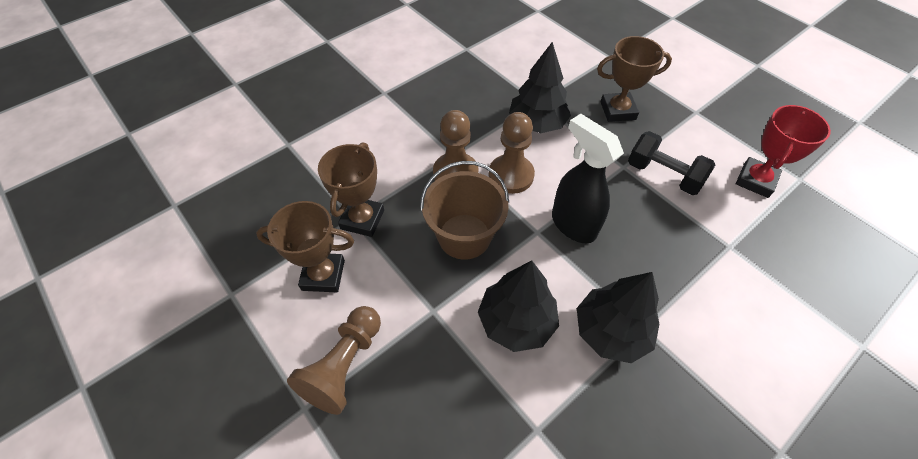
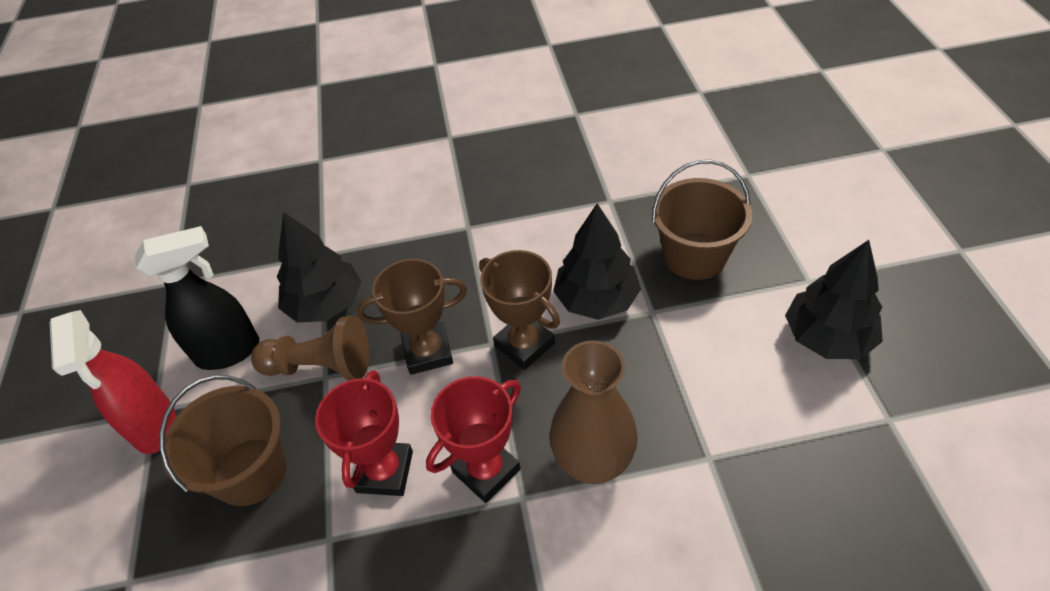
black dumbbell: 1 -> 0
brown bucket: 1 -> 2
brown pawn: 3 -> 1
brown trophy: 3 -> 2
brown vase: 0 -> 1
red spray bottle: 0 -> 1
red trophy: 1 -> 2

